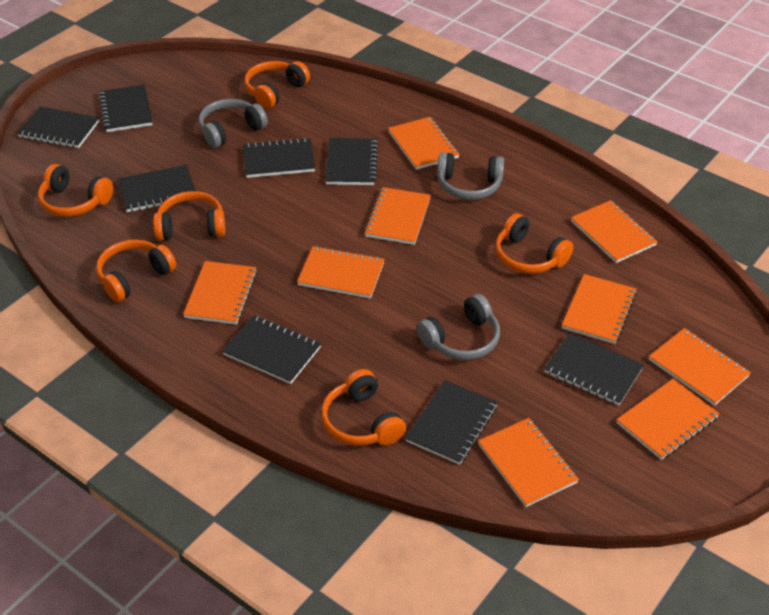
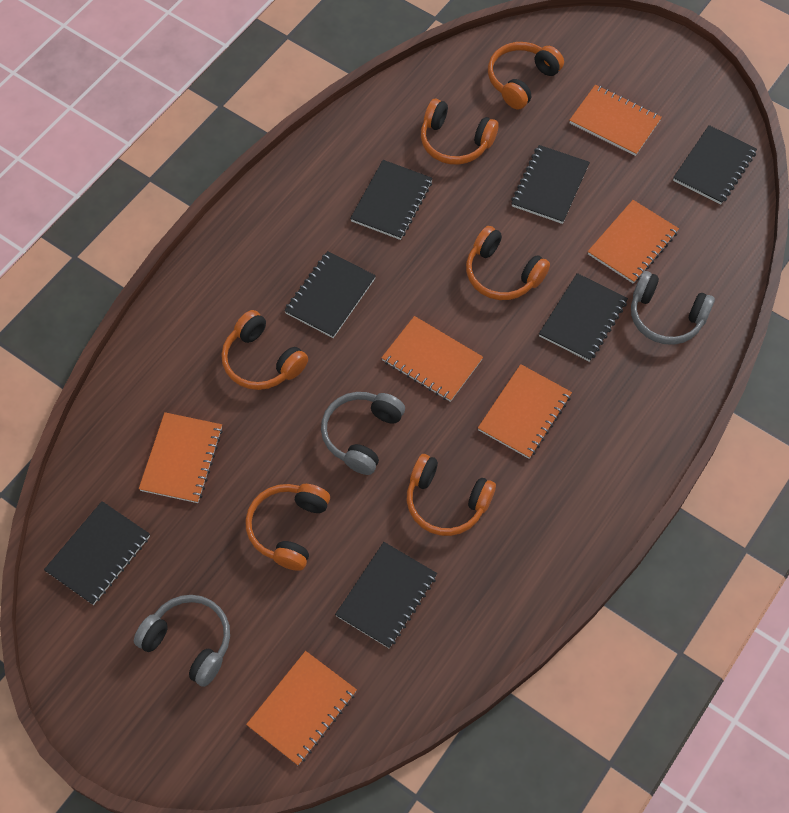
black notebook: 8 -> 7
orange notebook: 9 -> 6

